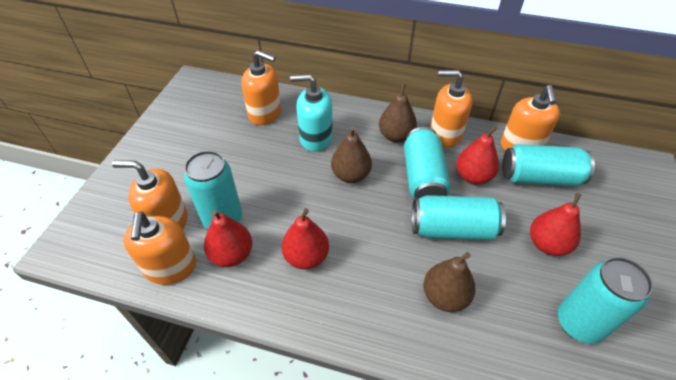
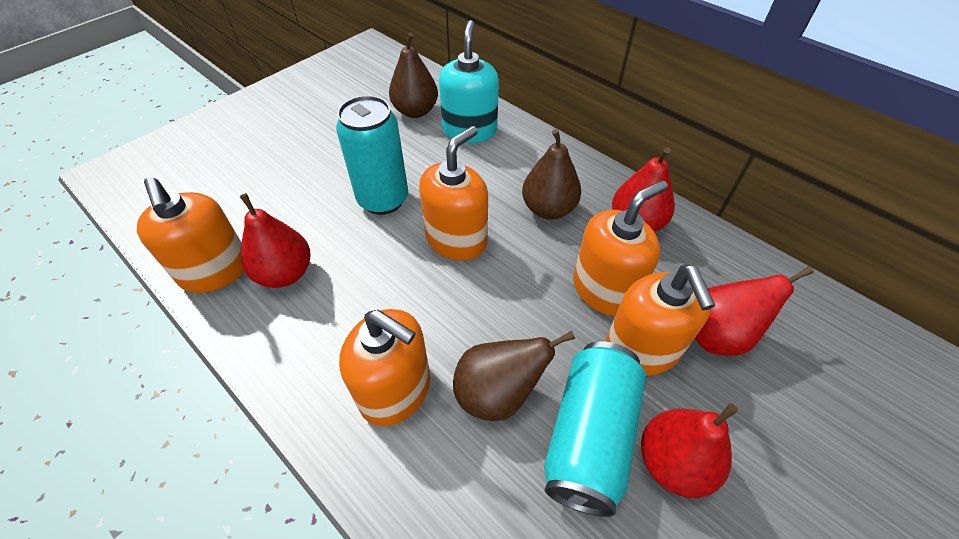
turquoise can: 5 -> 2

